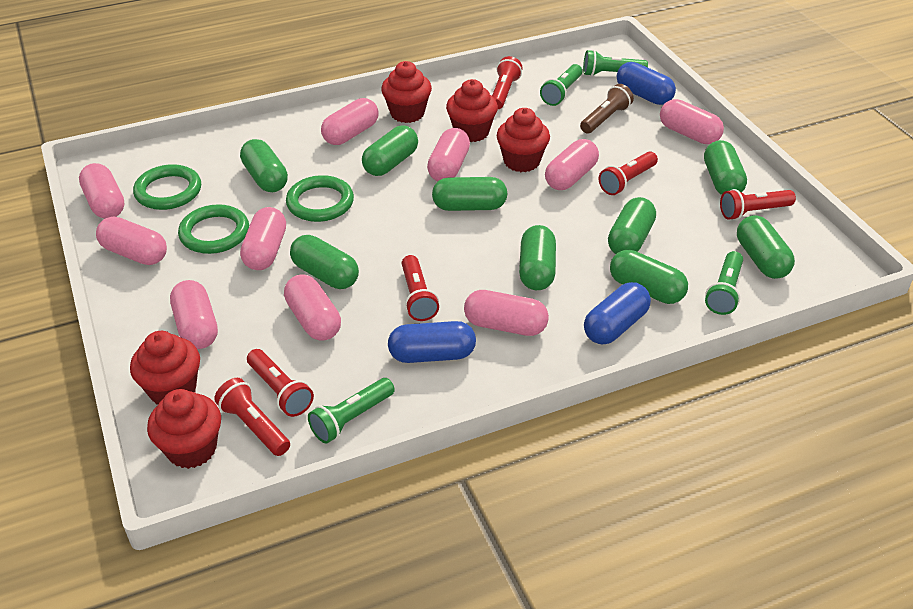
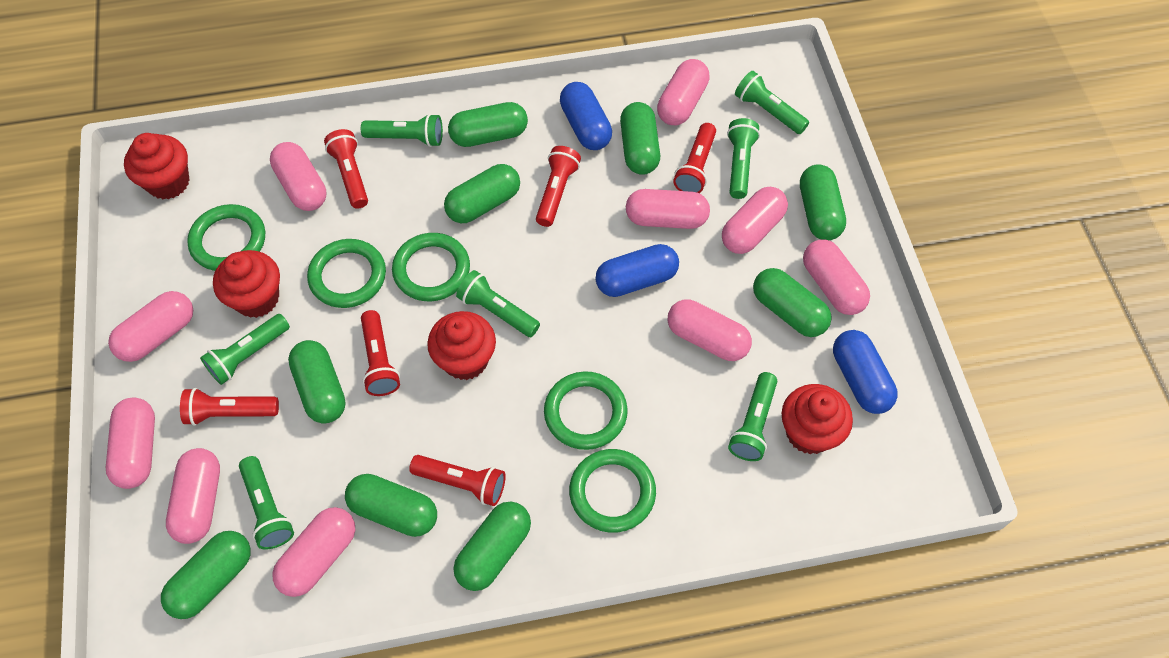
brown flashlight: 1 -> 0
green flashlight: 4 -> 7
green ring: 3 -> 5
red cupcake: 5 -> 4

